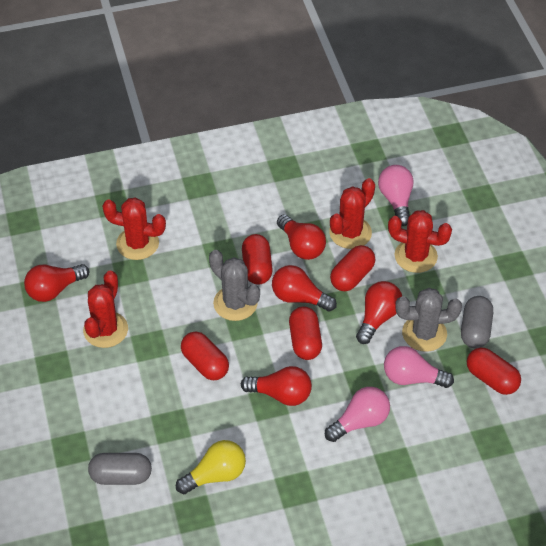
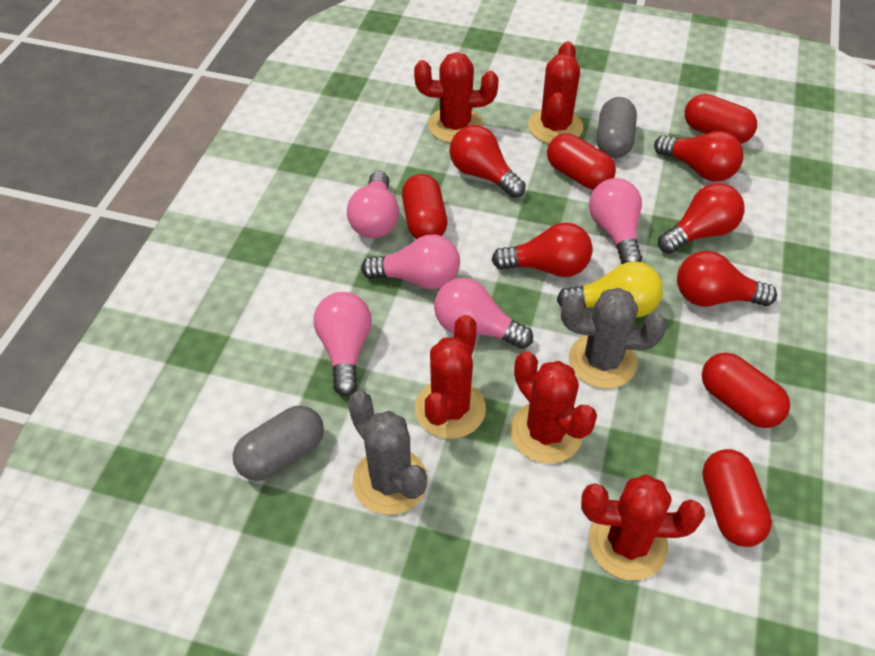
pink light bulb: 3 -> 5
red cactus: 4 -> 5

